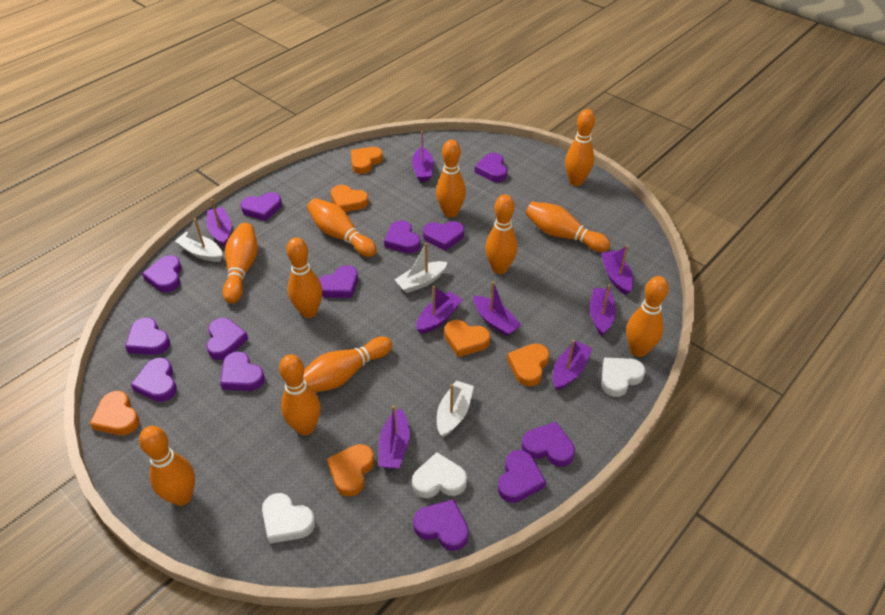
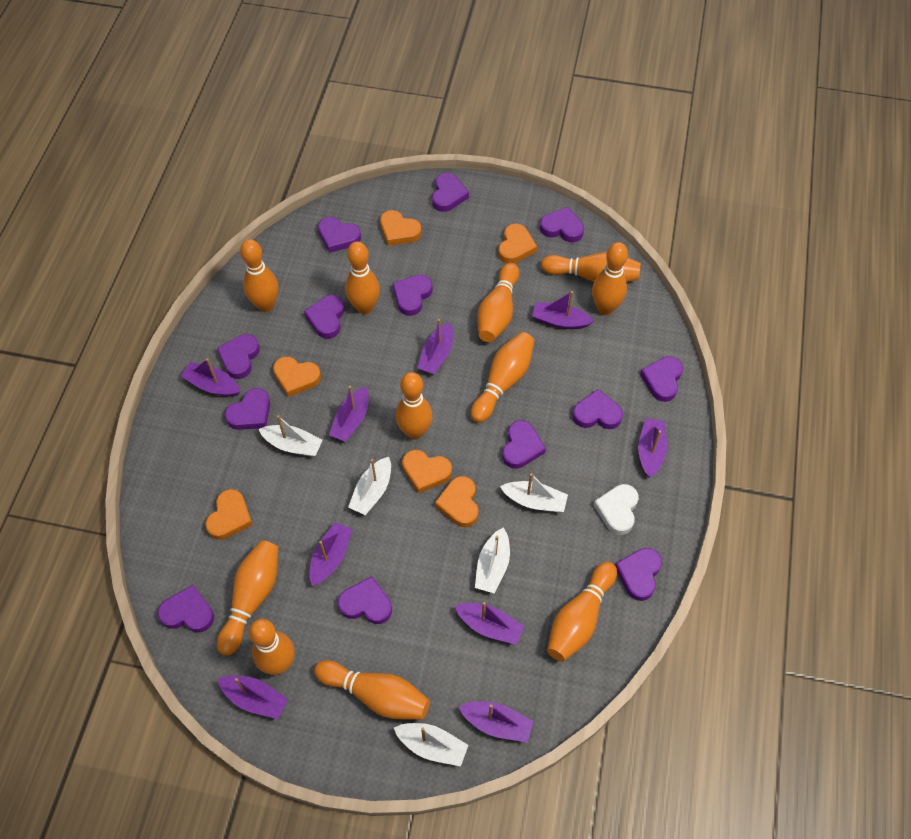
purple boat: 8 -> 9
white boat: 3 -> 5
white heart: 3 -> 1

